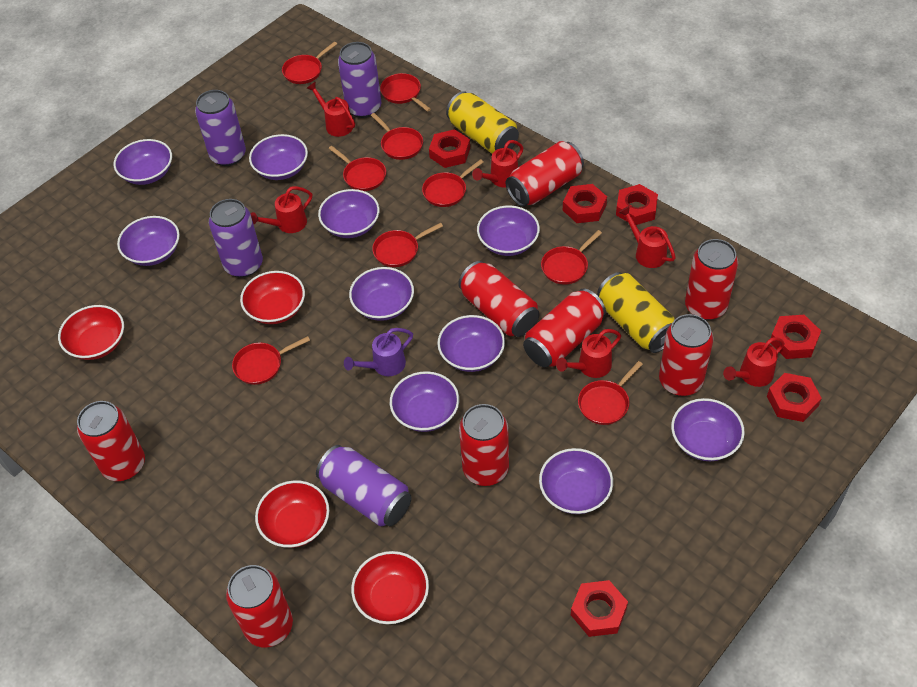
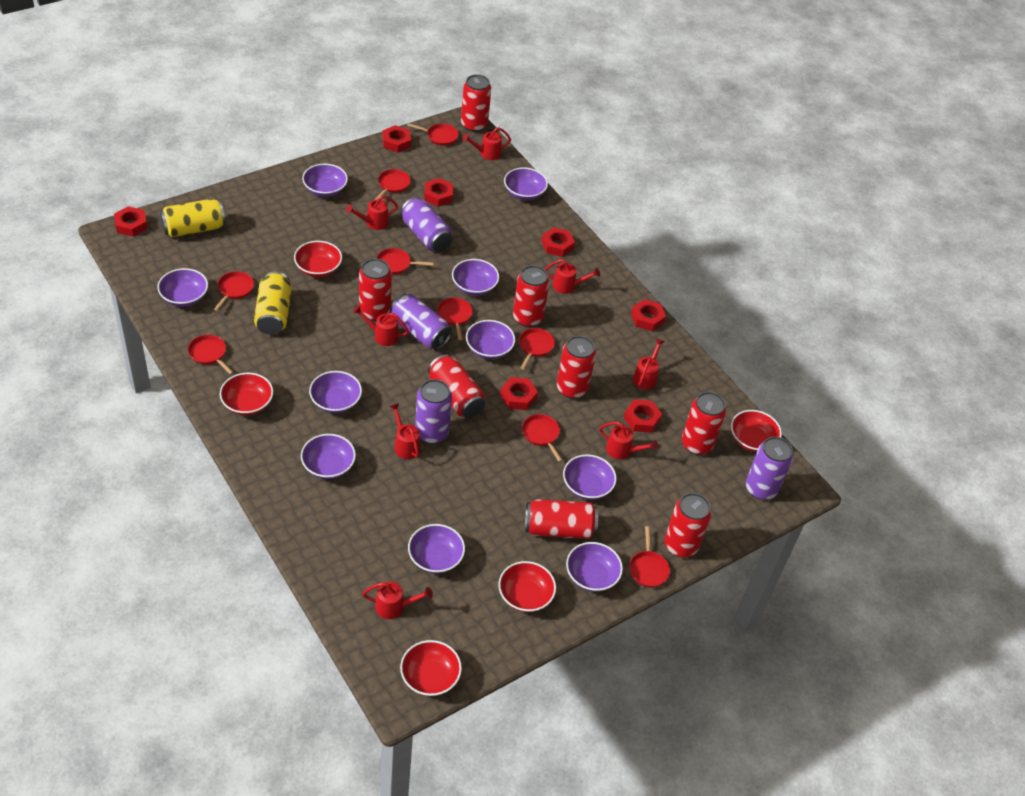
purple watering can: 1 -> 0
red bowl: 4 -> 5
red nut: 6 -> 7
red watering can: 6 -> 8

